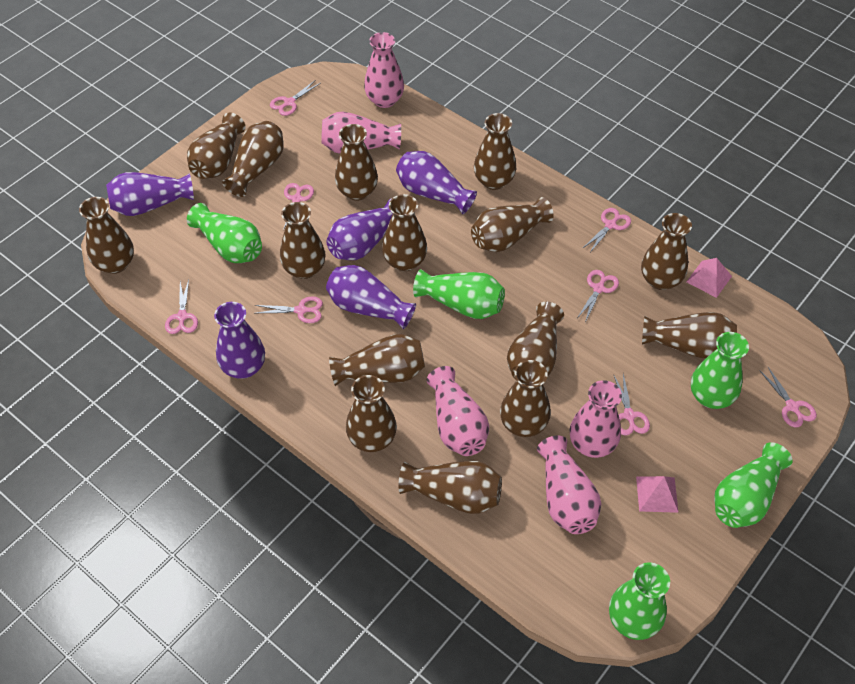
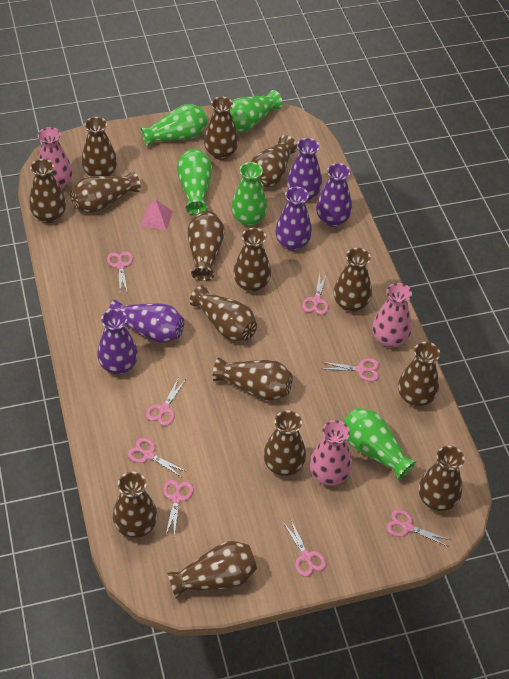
pink pyramid: 2 -> 1
pink vase: 5 -> 3

